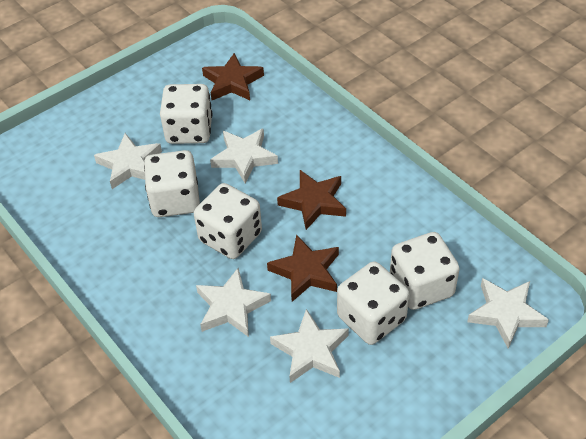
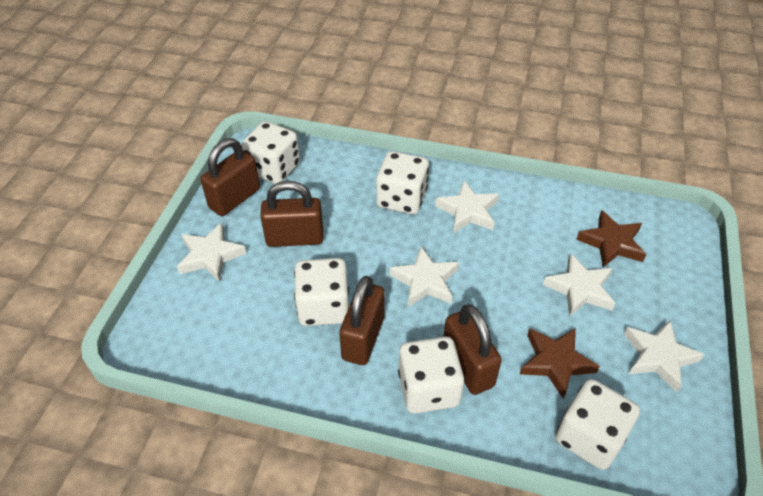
brown padlock: 0 -> 4
brown star: 3 -> 2

